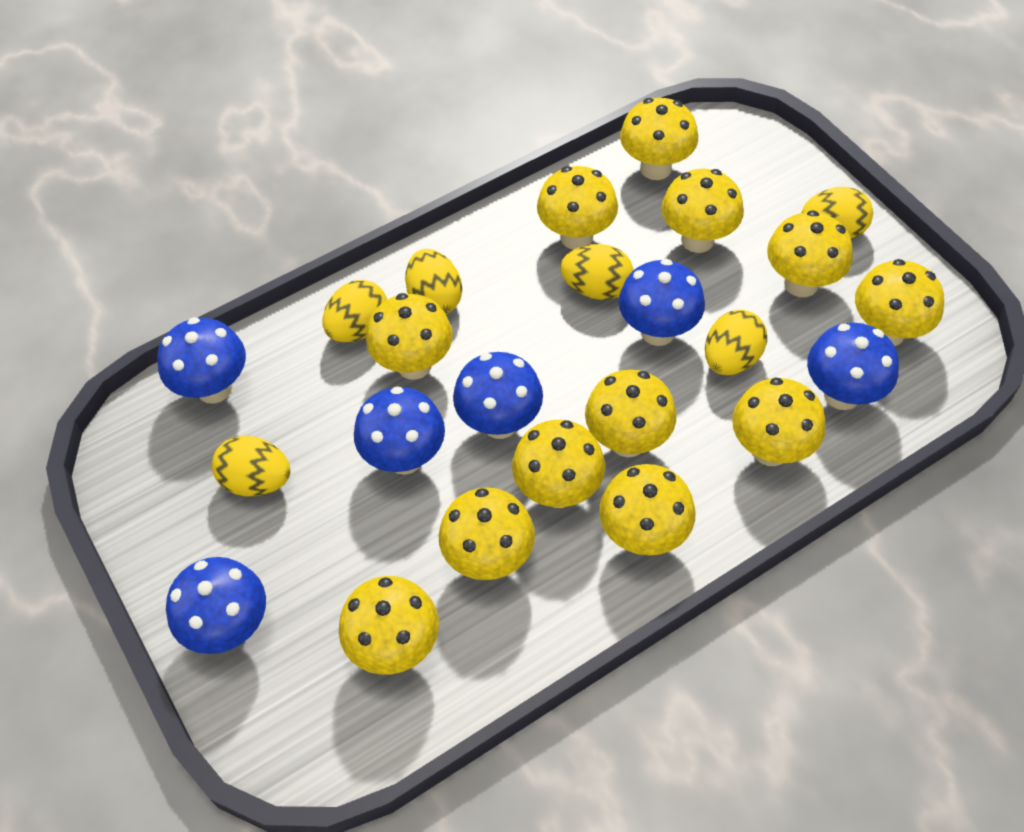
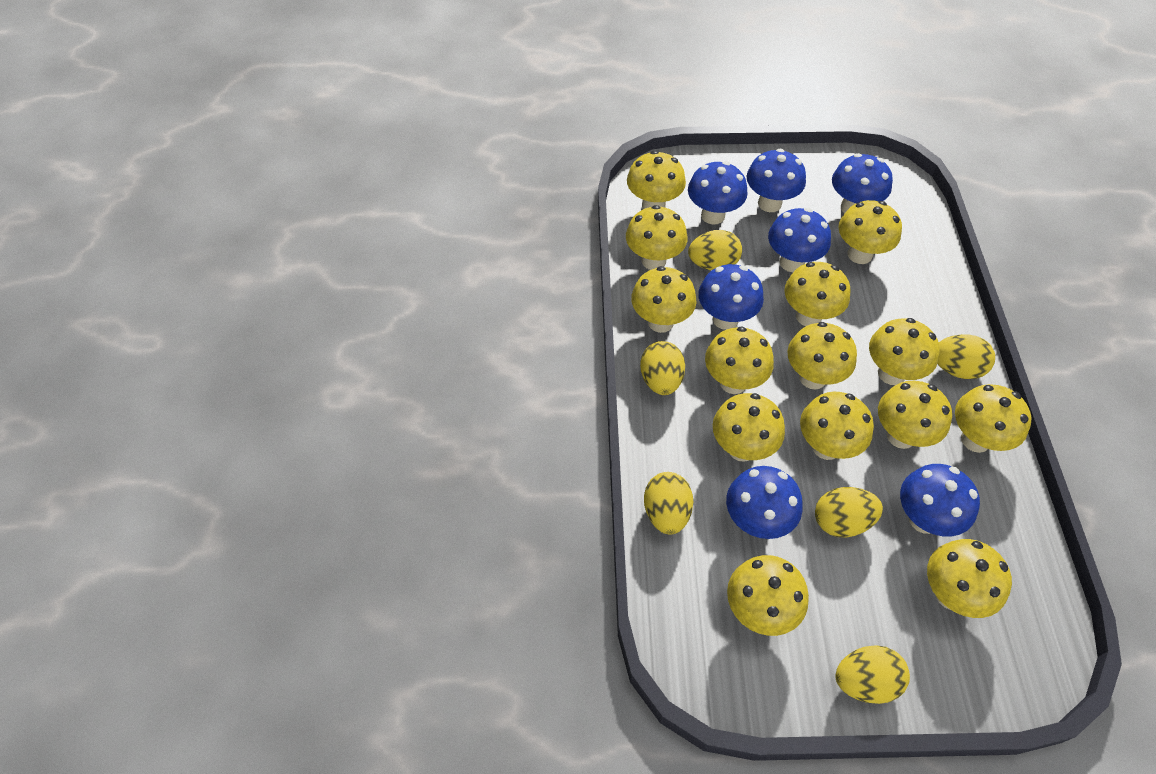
blue mushroom: 6 -> 7
yellow mushroom: 12 -> 14

